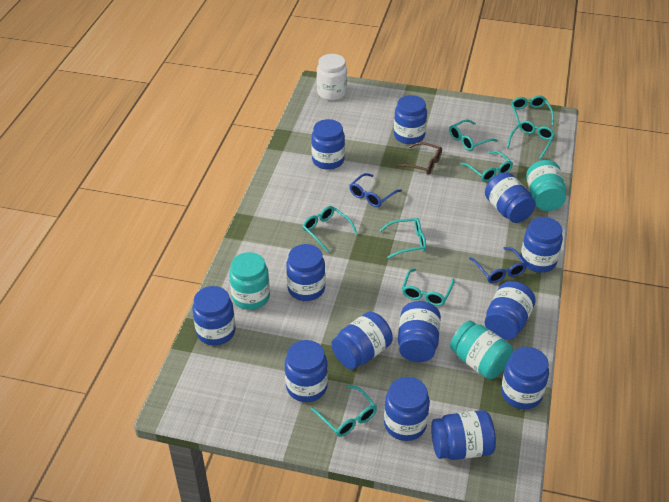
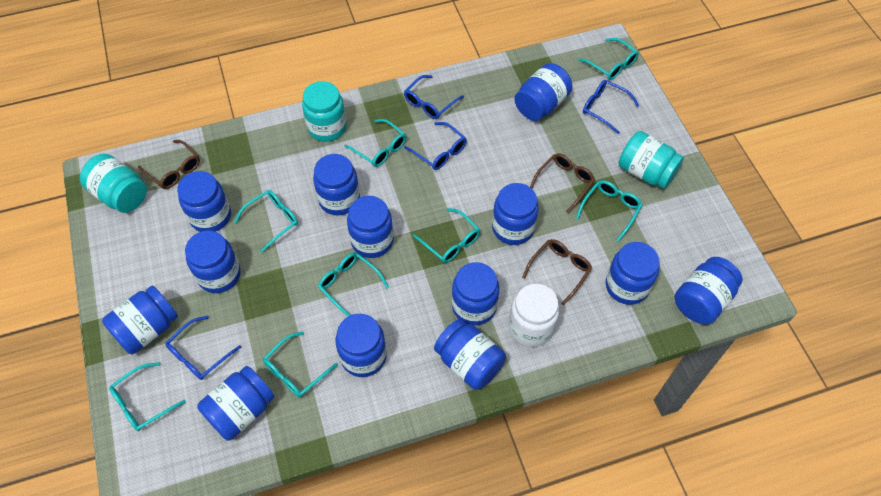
blue glasses: 2 -> 4
brown glasses: 1 -> 3

